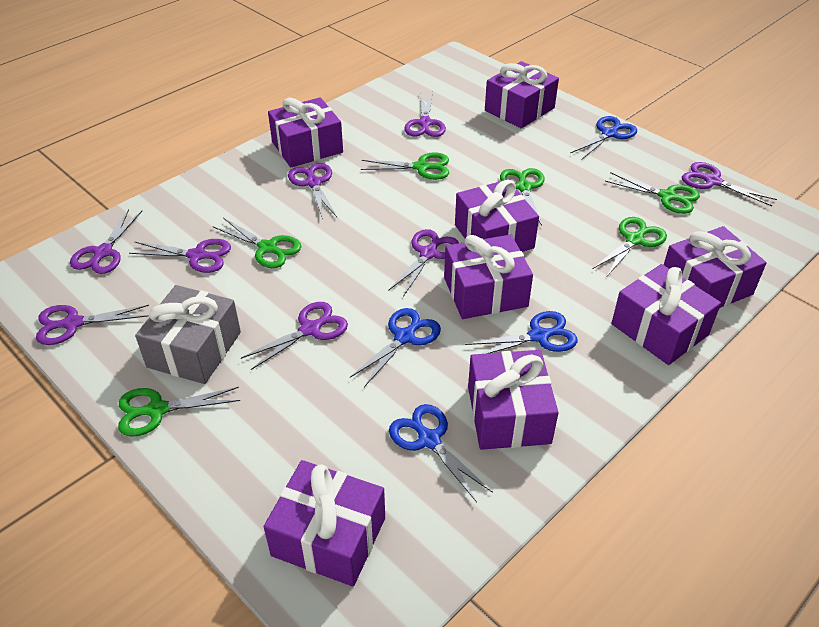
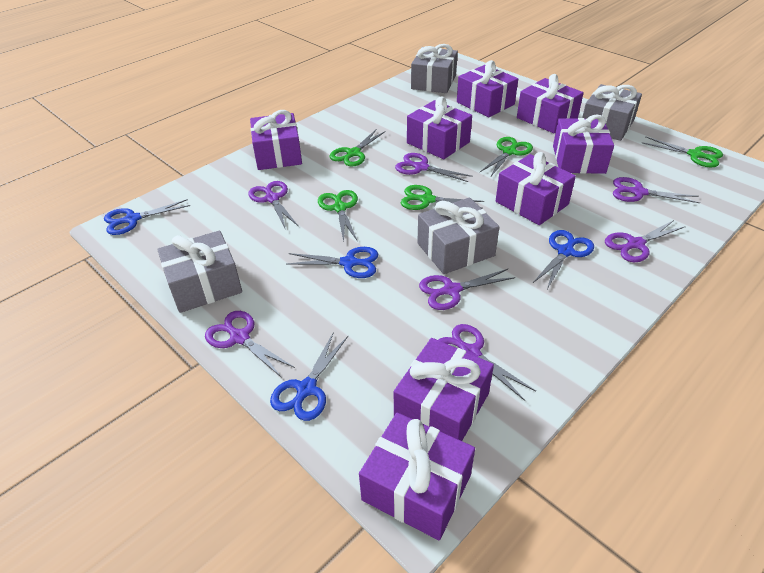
green scissors: 6 -> 5
grey gift: 1 -> 4
purple scissors: 8 -> 7

